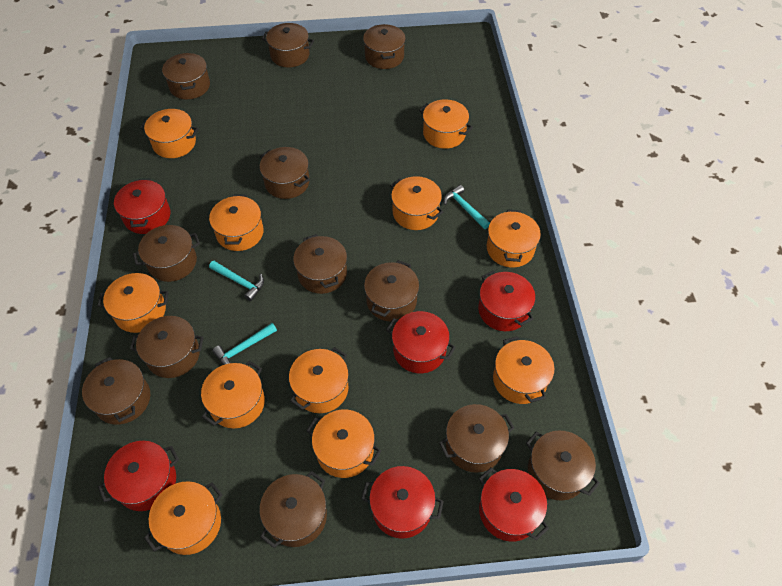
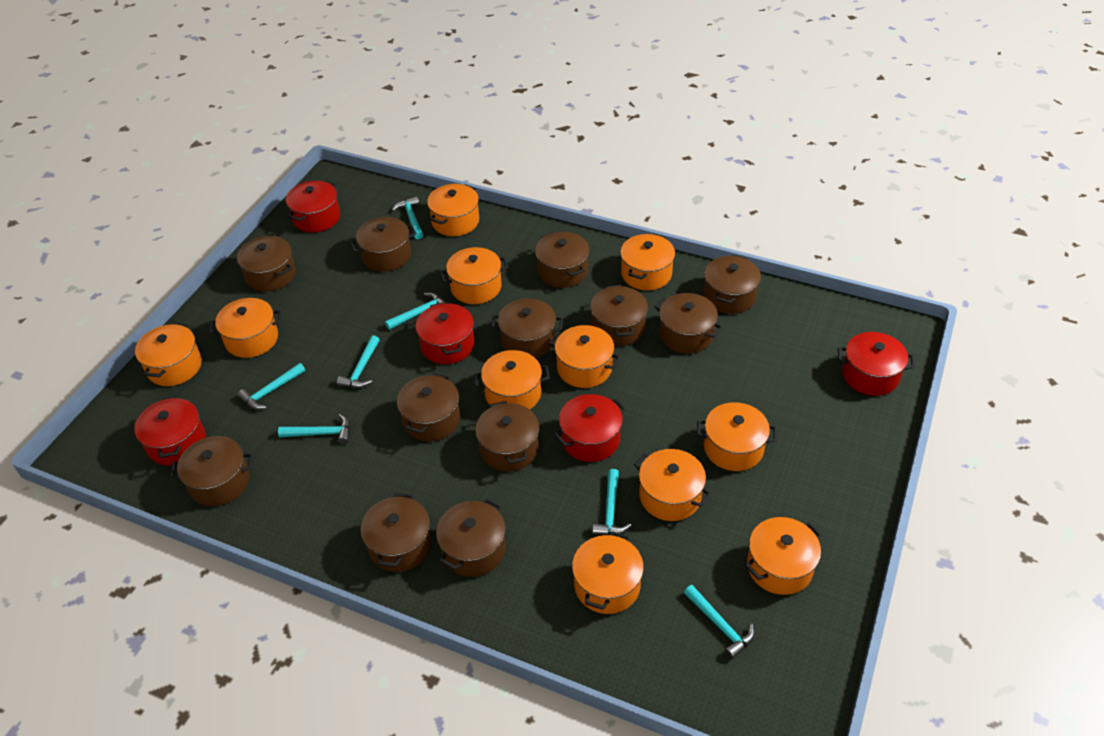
red pot: 6 -> 5
turquoise hammer: 3 -> 7

